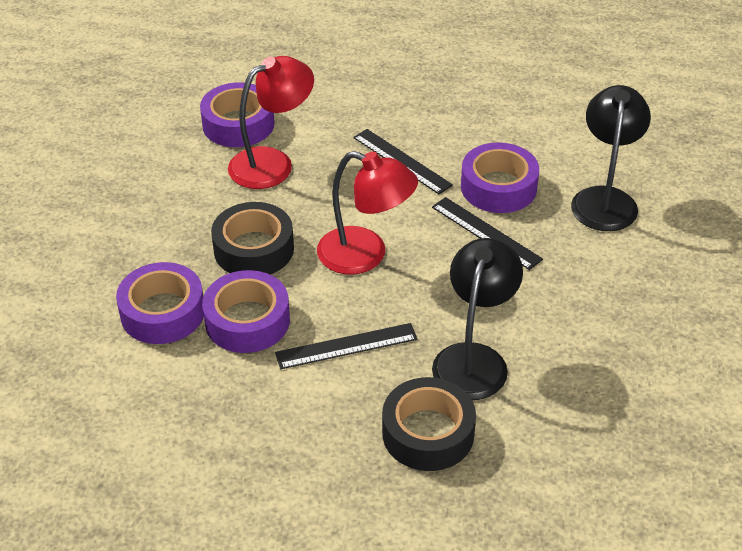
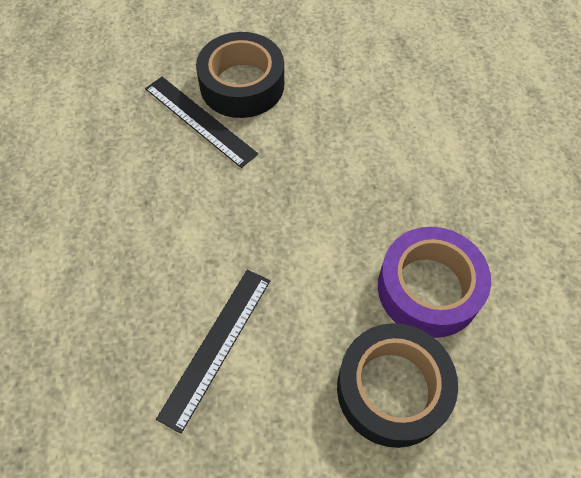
black lamp: 2 -> 0
black ruler: 3 -> 2
purple tape: 4 -> 1
red lamp: 2 -> 0

